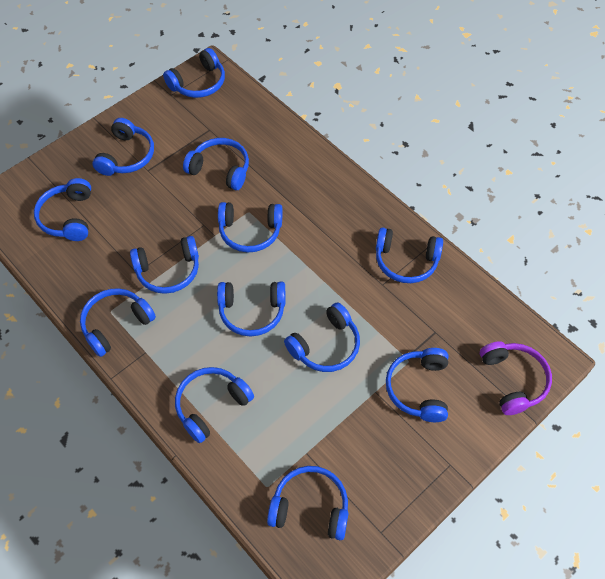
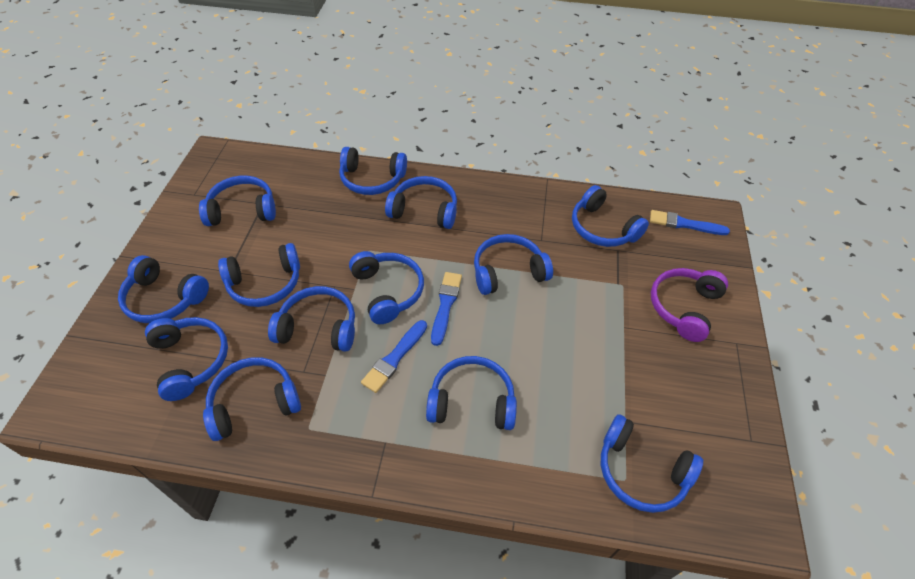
blue brush: 0 -> 3

